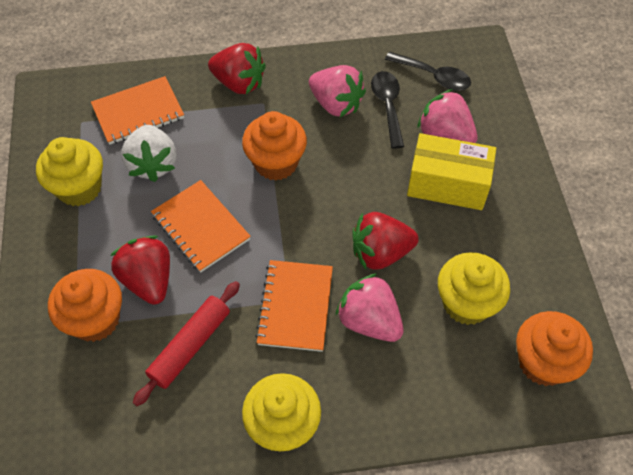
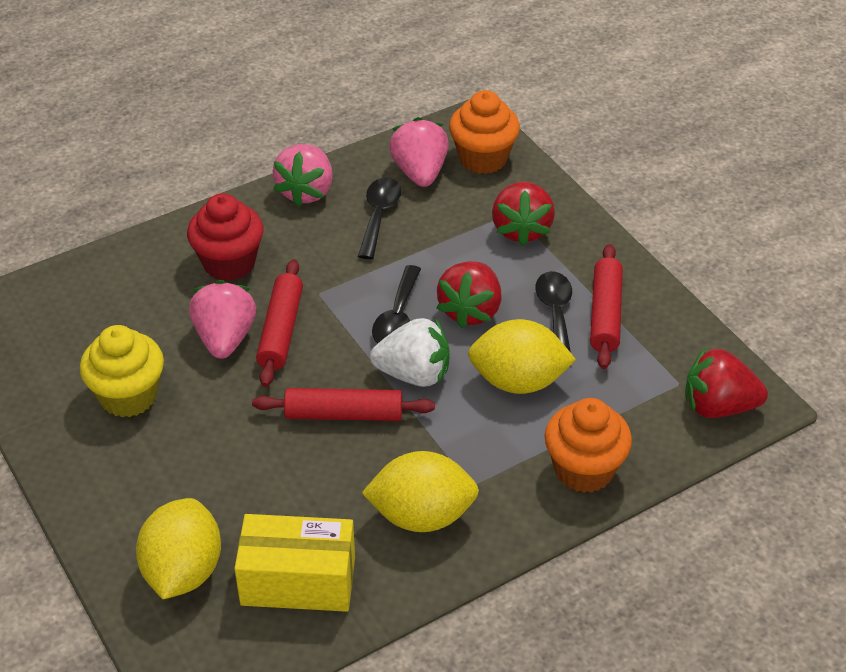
black spoon: 2 -> 3
orange cupcake: 3 -> 2
orange notebook: 3 -> 0
red cupcake: 0 -> 1
red rolling pin: 1 -> 3
yellow cupcake: 3 -> 1
yellow lemon: 0 -> 3

